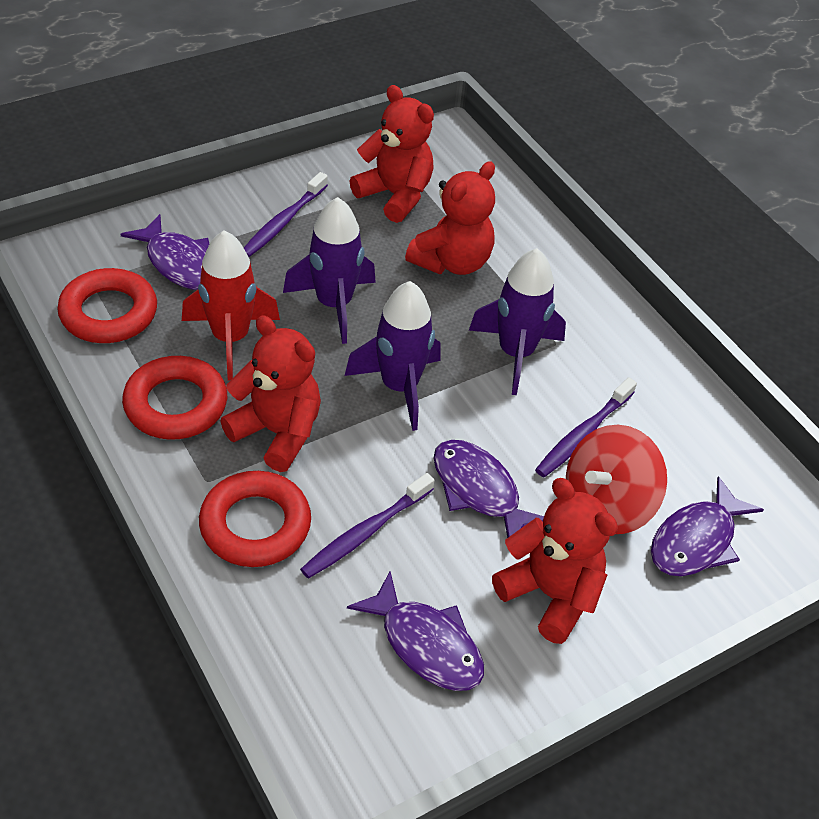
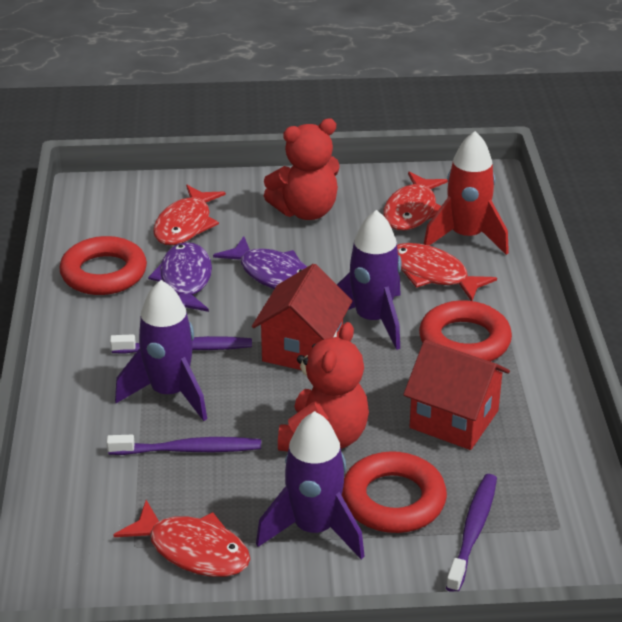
purple fish: 4 -> 2
red fish: 0 -> 4
red house: 0 -> 2
red spinning top: 1 -> 0
red teddy bear: 4 -> 2

